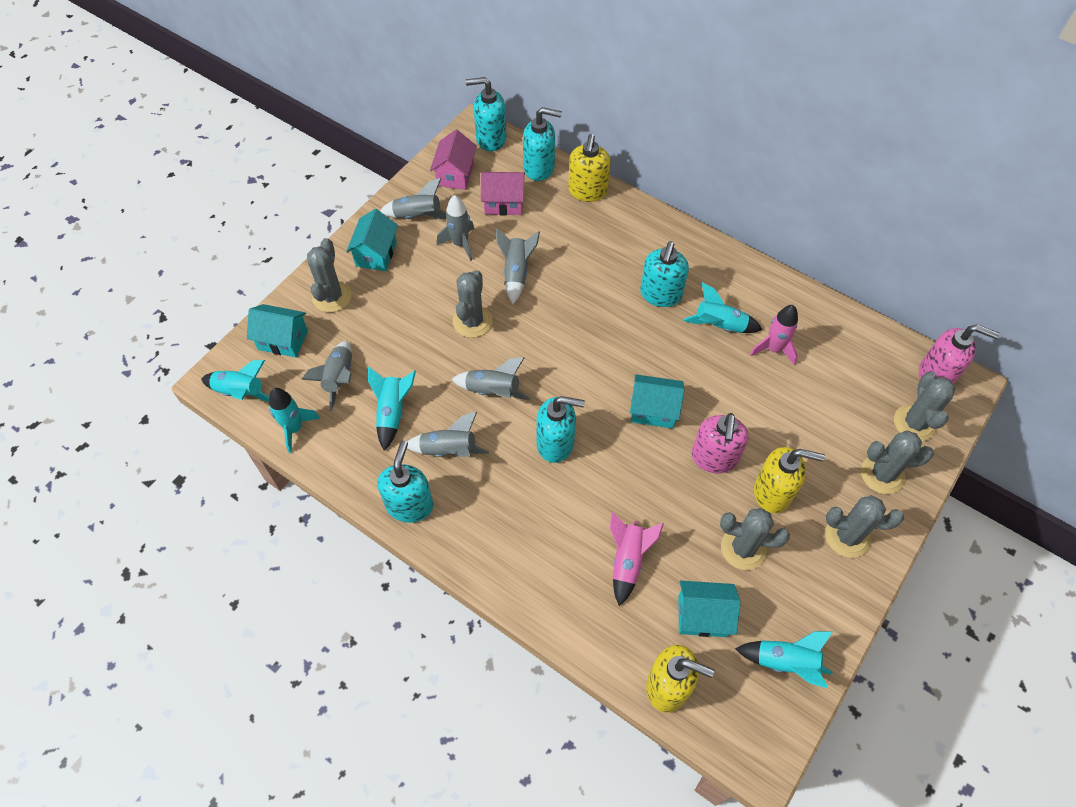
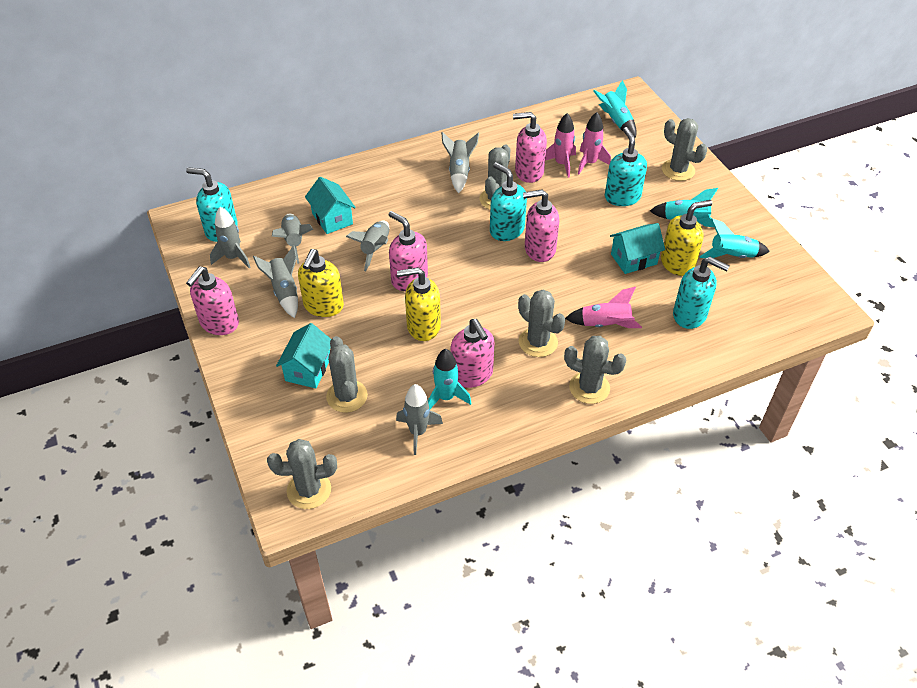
pink house: 2 -> 0
pink rocket: 2 -> 3
pink soap dispenser: 2 -> 5
turquoise house: 4 -> 3
turquoise rocket: 5 -> 4
turquoise soap dispenser: 5 -> 4

